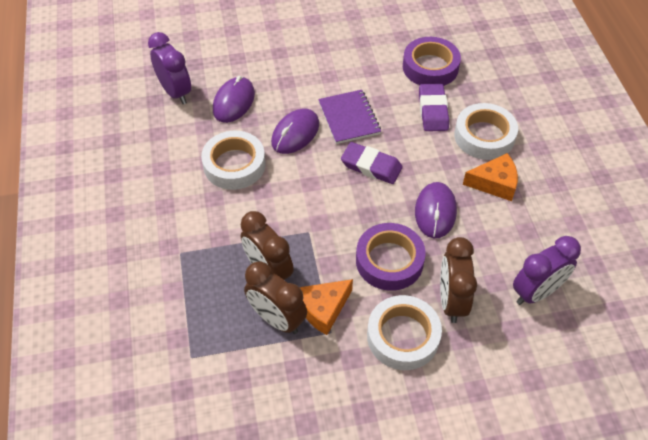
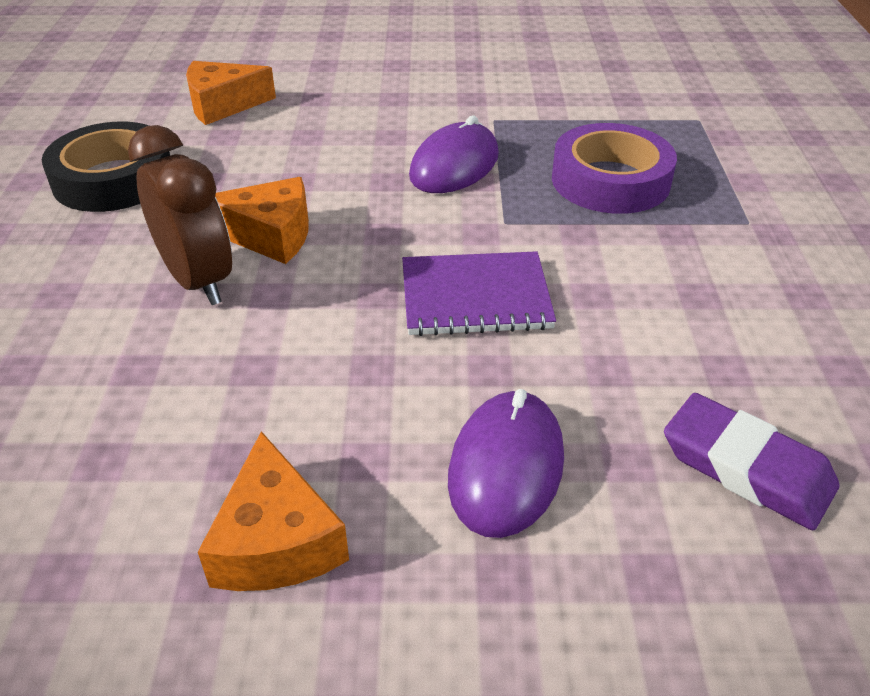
black tape: 0 -> 1
brown clock: 3 -> 1
orange cheese: 2 -> 3
purple clock: 2 -> 0
purple eraser: 2 -> 1
purple mouse: 3 -> 2
purple tape: 2 -> 1
white tape: 3 -> 0

